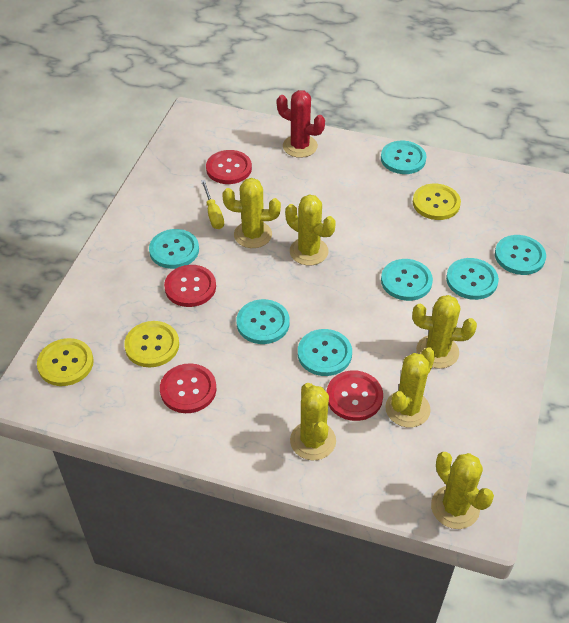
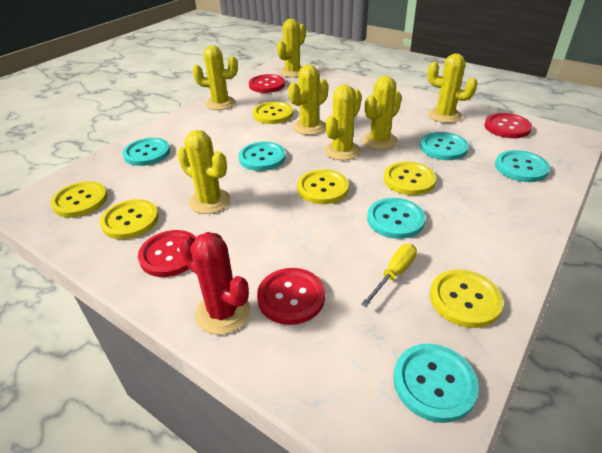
turquoise button: 7 -> 6
yellow button: 3 -> 6
yellow cactus: 6 -> 7

